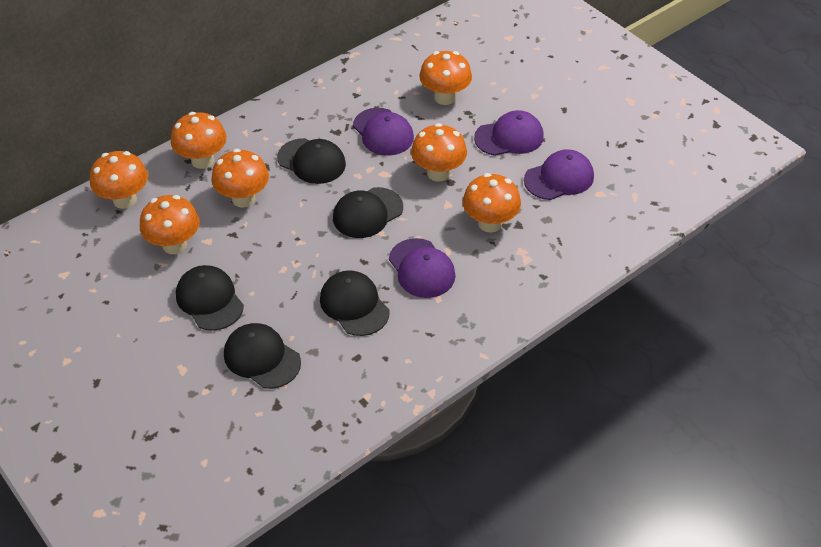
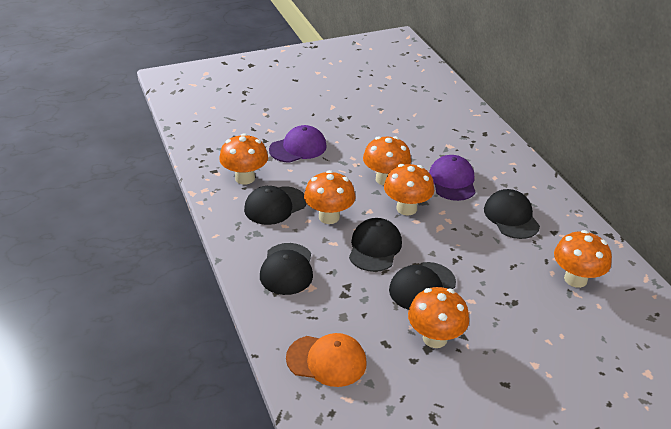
orange cap: 0 -> 1
orange mushroom: 7 -> 6
purple cap: 4 -> 2

